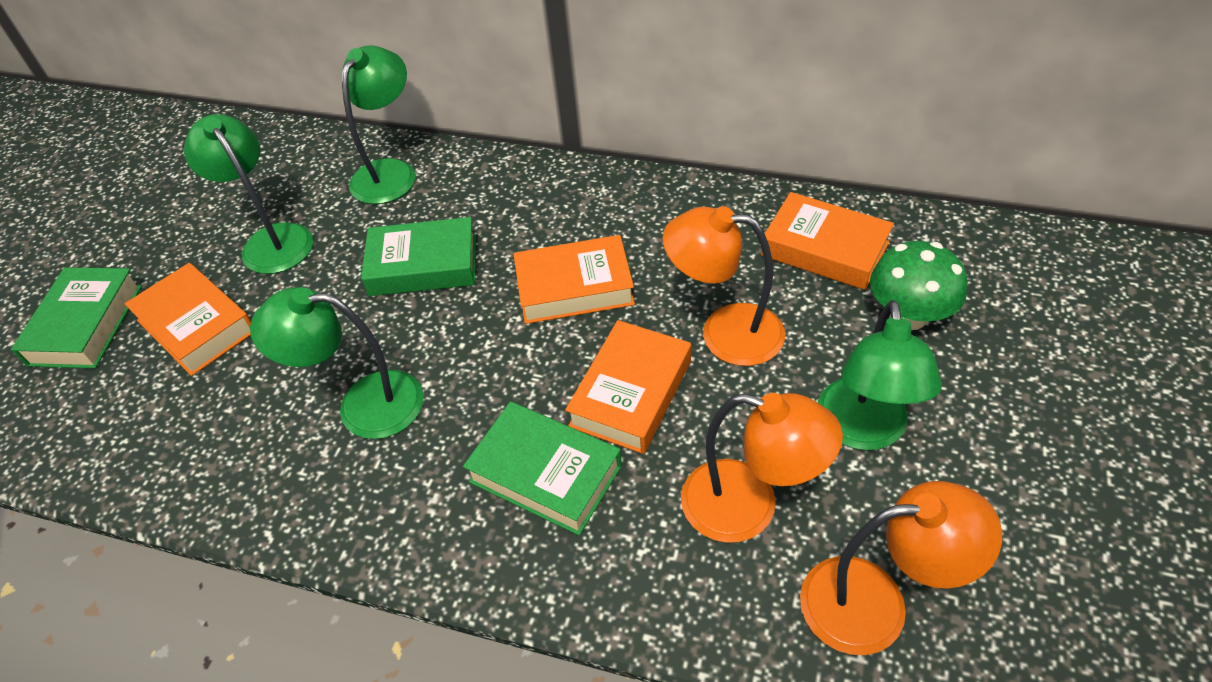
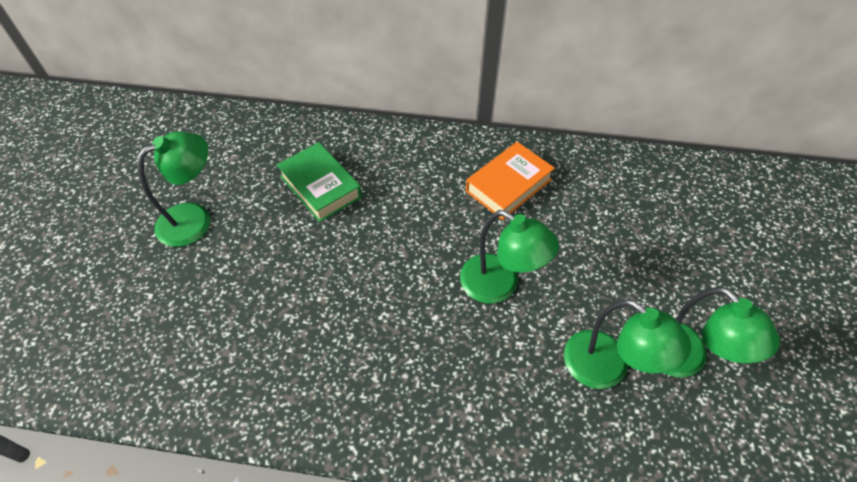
green book: 3 -> 1
green mushroom: 1 -> 0
orange book: 4 -> 1
orange lamp: 3 -> 0

